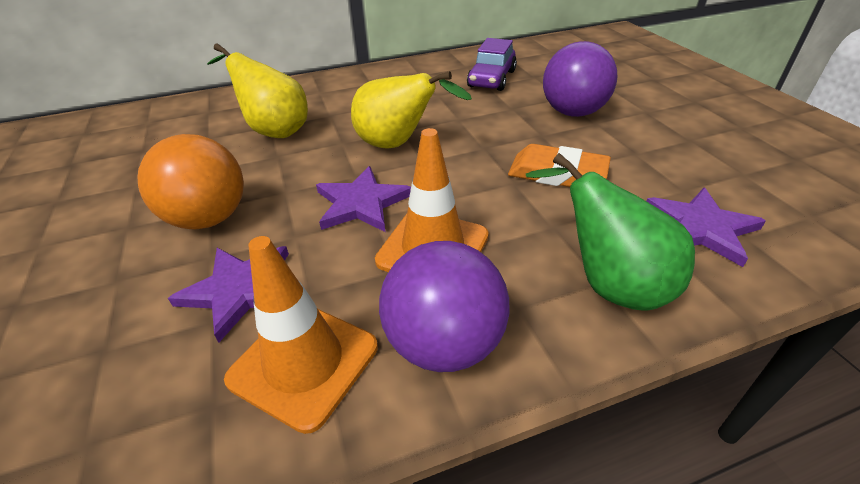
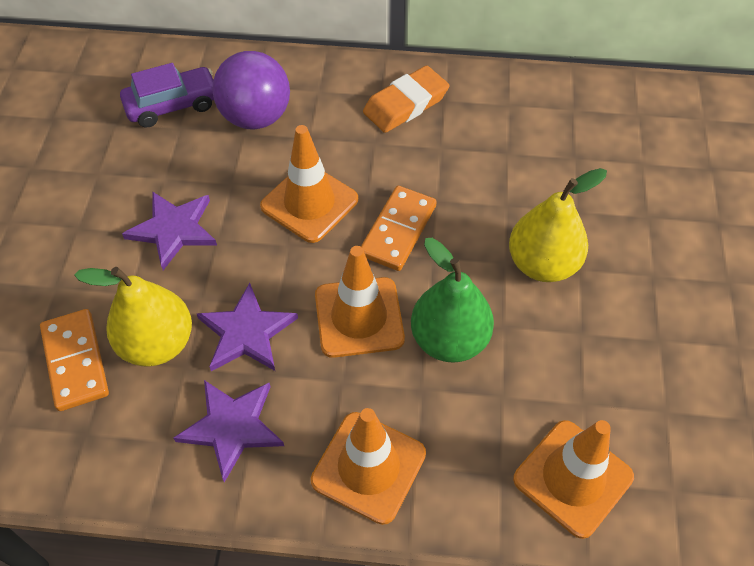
orange ball: 1 -> 0
orange domino: 0 -> 2
orange traffic cone: 2 -> 4
purple ball: 2 -> 1

